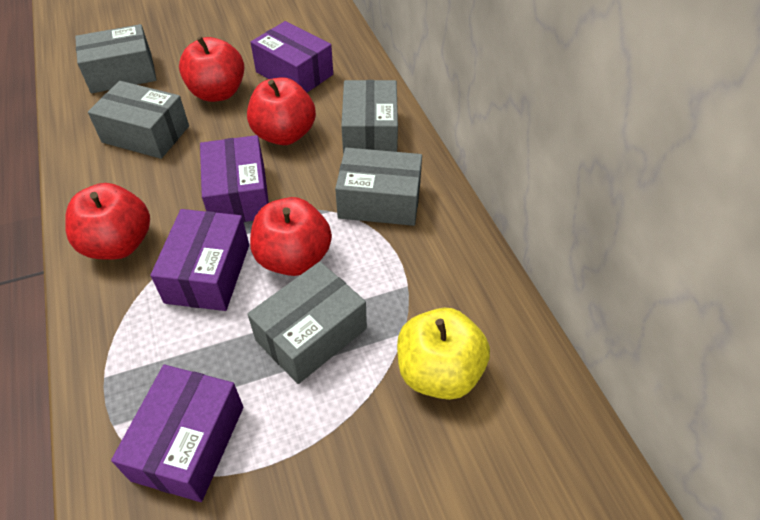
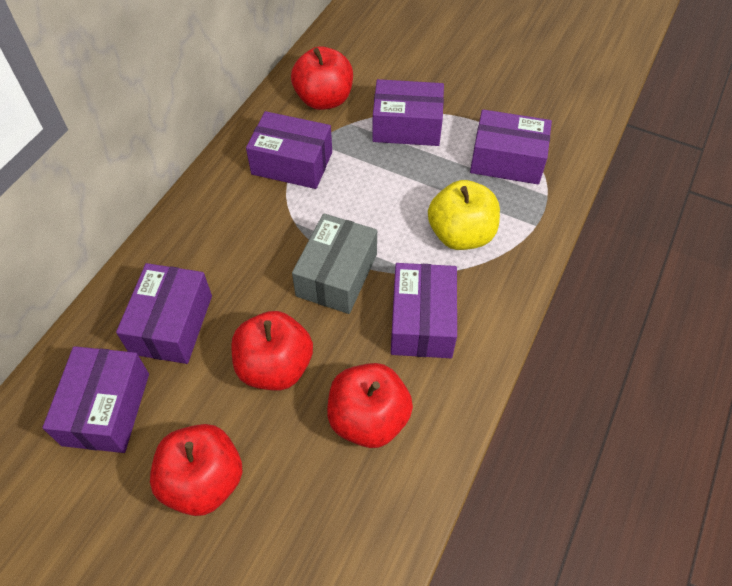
grey box: 5 -> 1
purple box: 4 -> 6

